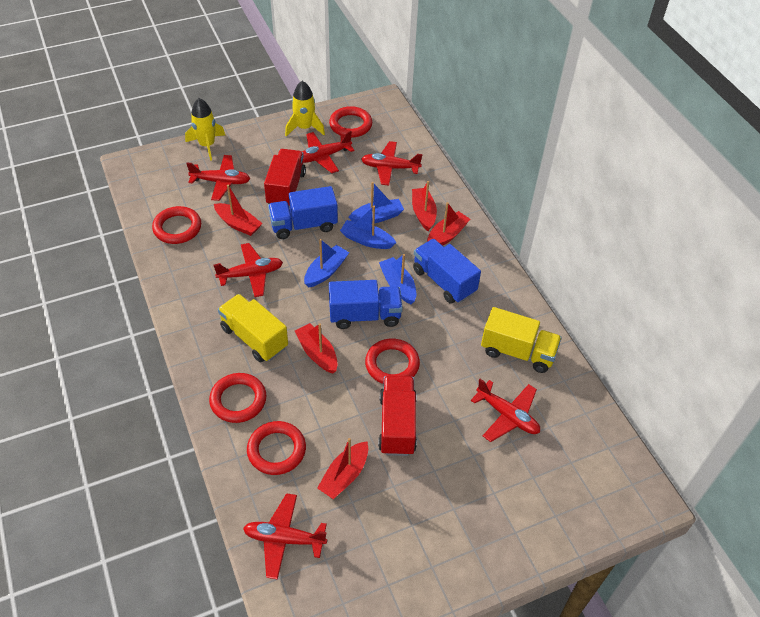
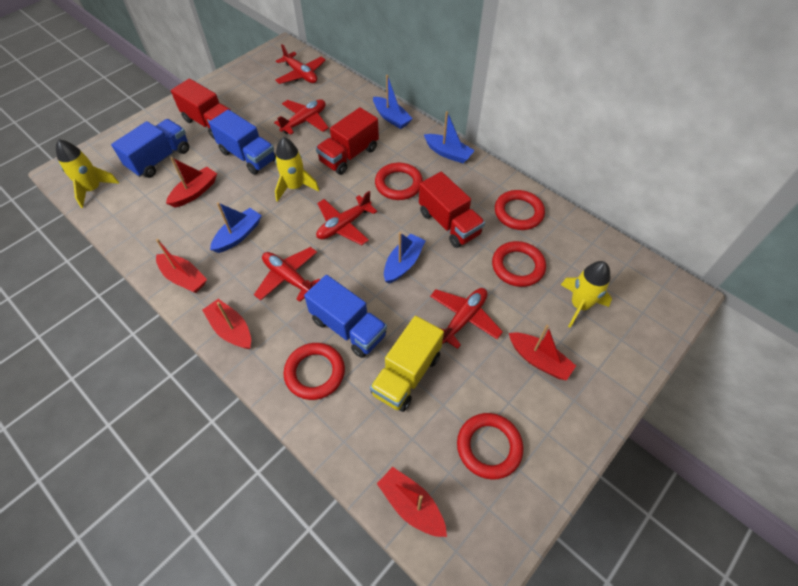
red plane: 6 -> 5
red truck: 2 -> 3
yellow rocket: 2 -> 3
yellow truck: 2 -> 1

